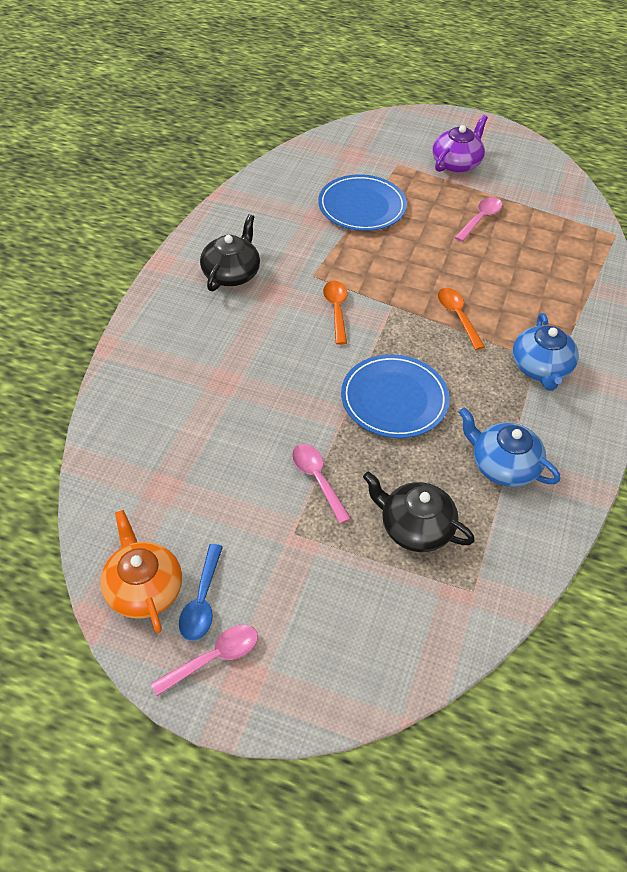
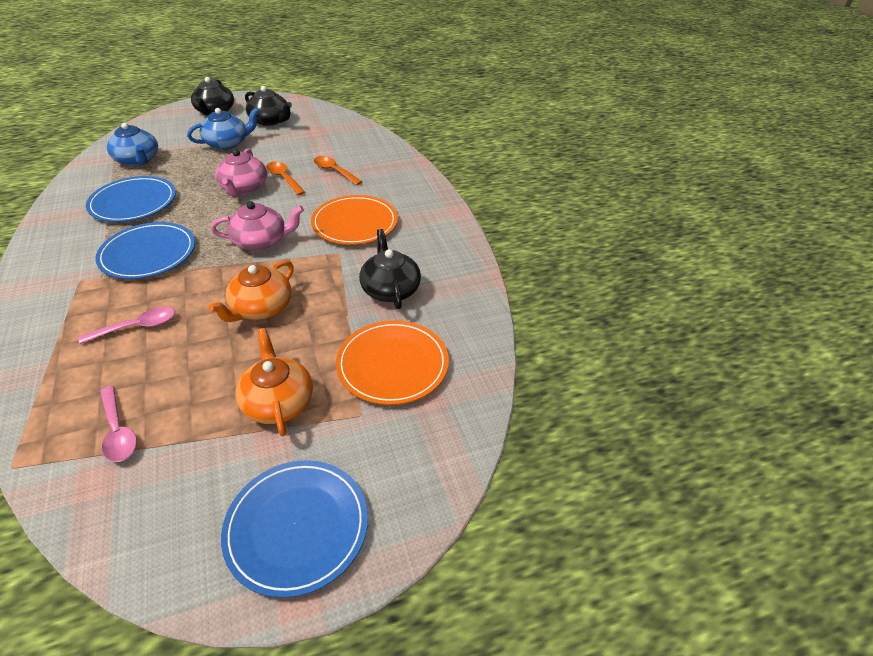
black teapot: 2 -> 3
blue plate: 2 -> 3
blue spoon: 1 -> 0
orange plate: 0 -> 2
orange teapot: 1 -> 2
pink spoon: 3 -> 2
pink teapot: 0 -> 2
purple teapot: 1 -> 0

